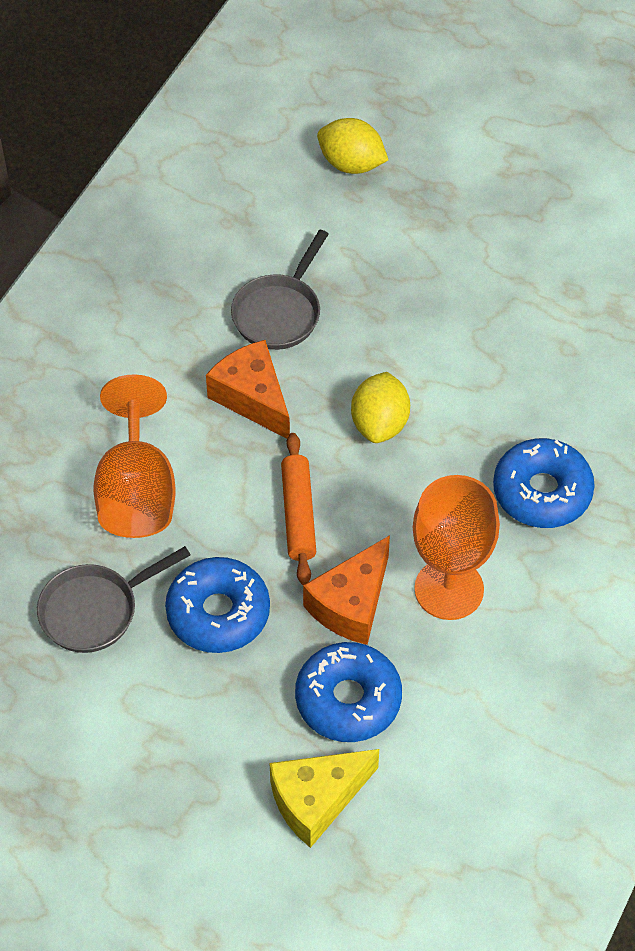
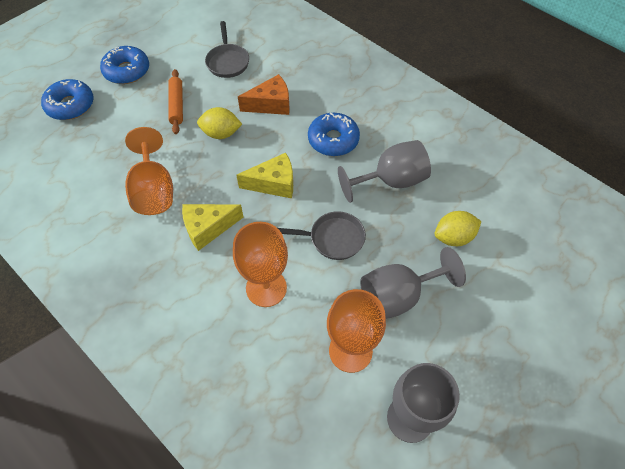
grey goblet: 0 -> 3
orange cheese: 2 -> 1
orange goblet: 2 -> 3
yellow cheese: 1 -> 2

